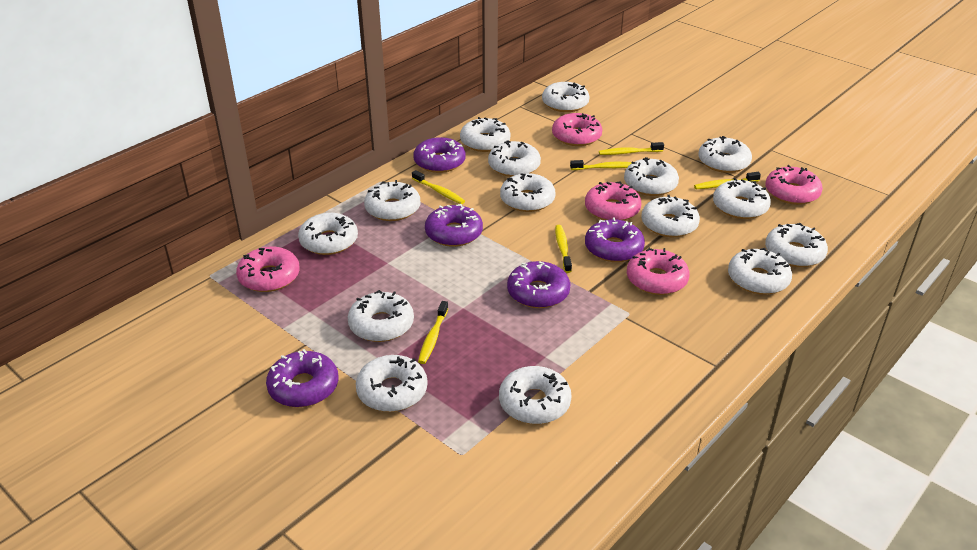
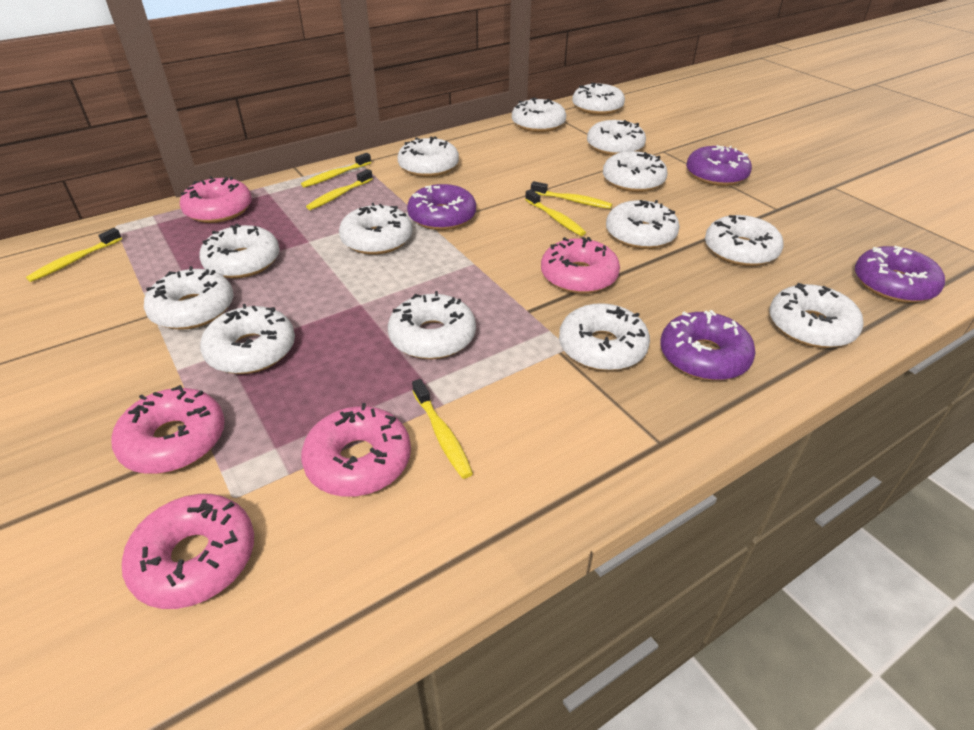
purple donut: 5 -> 4
white donut: 15 -> 14

